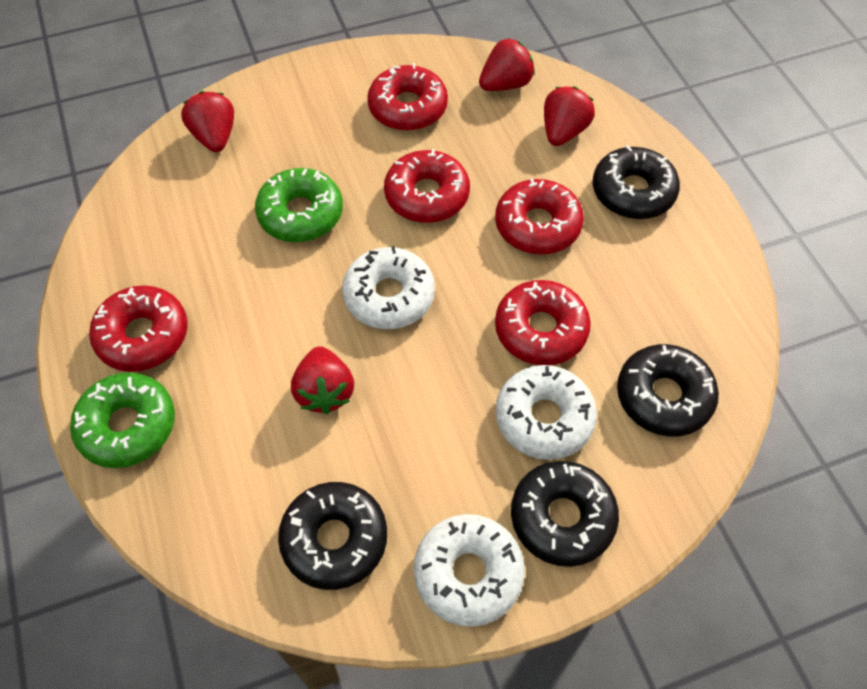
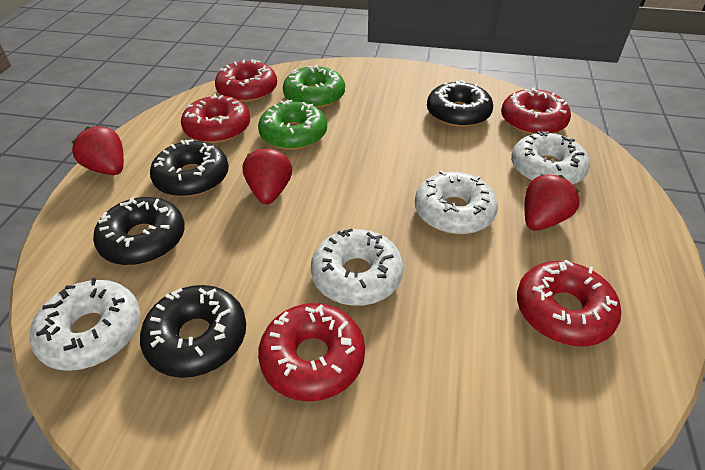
red strawberry: 4 -> 3
white donut: 3 -> 4

